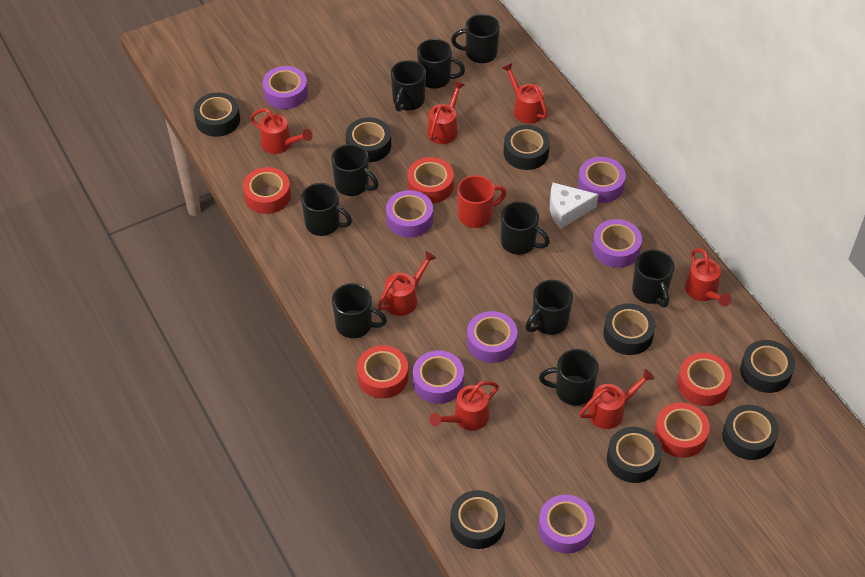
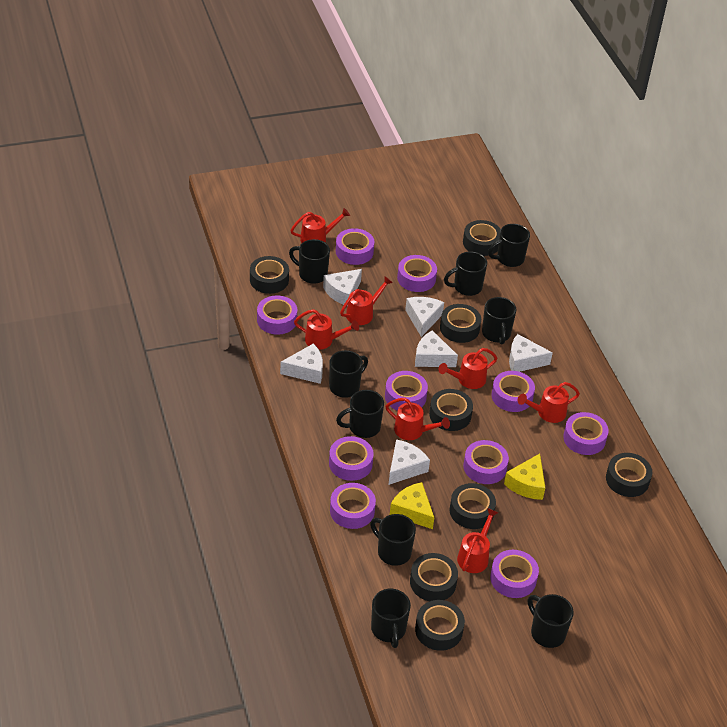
black mug: 10 -> 9
purple tape: 7 -> 10
red mug: 1 -> 0
red tape: 5 -> 0
white cheese: 1 -> 6
yellow cheese: 0 -> 2

